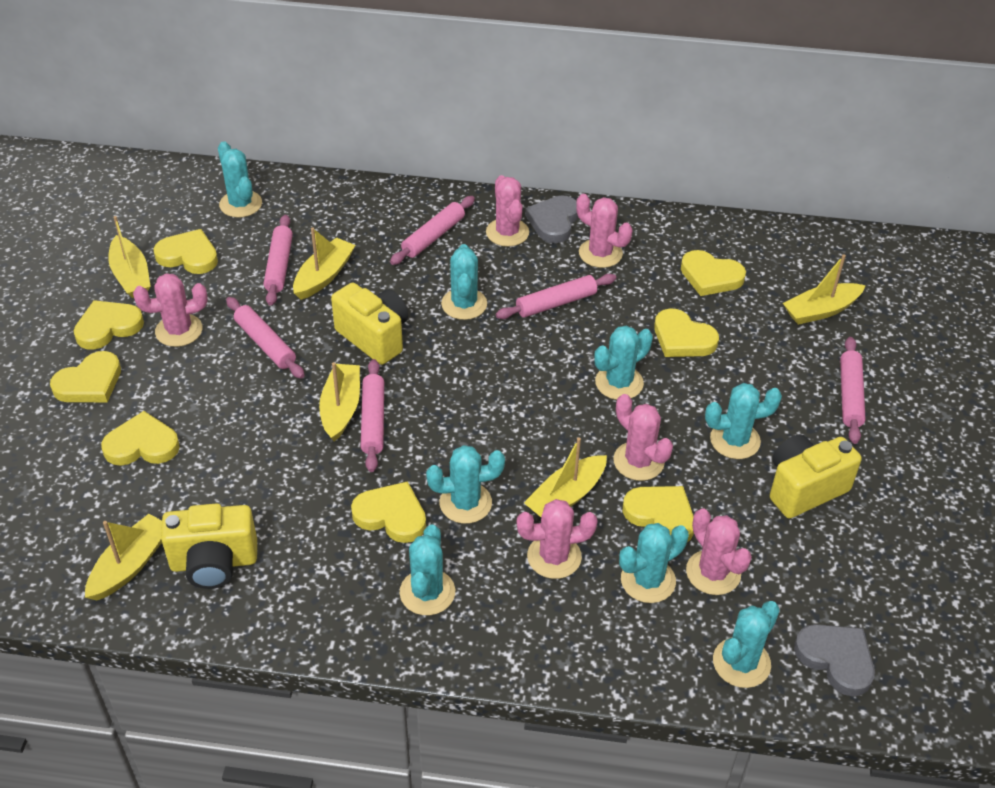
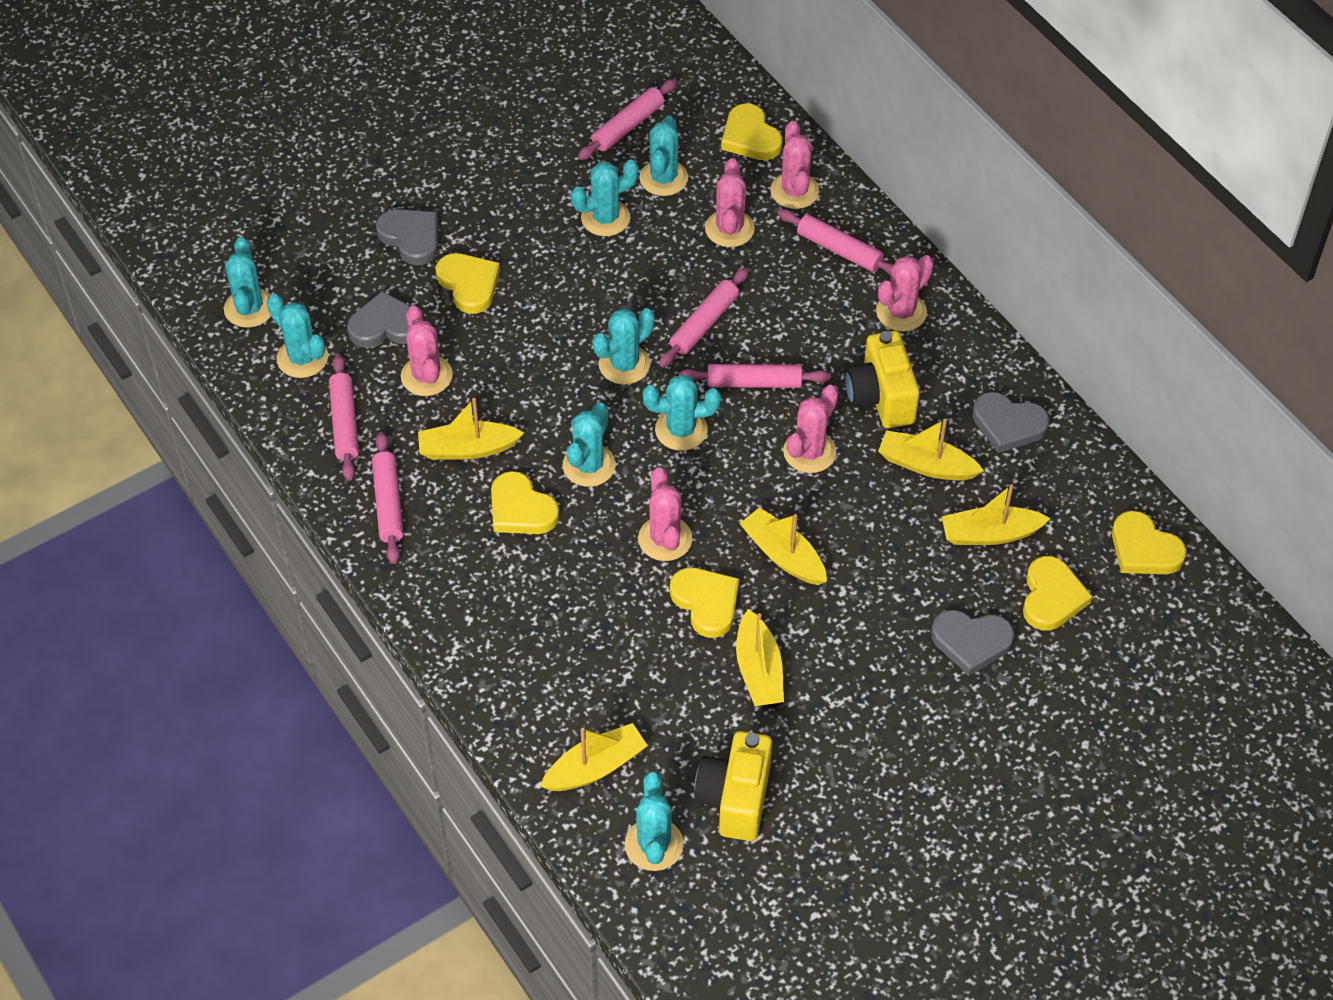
grey heart: 2 -> 4
yellow camera: 3 -> 2
yellow heart: 8 -> 6

